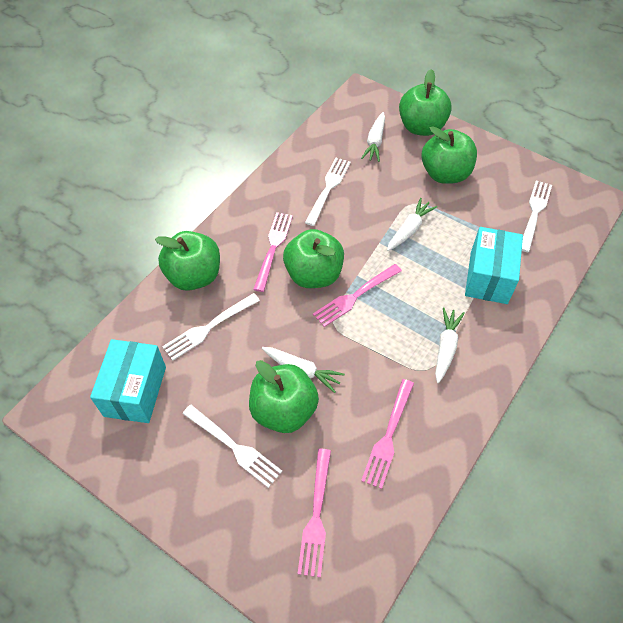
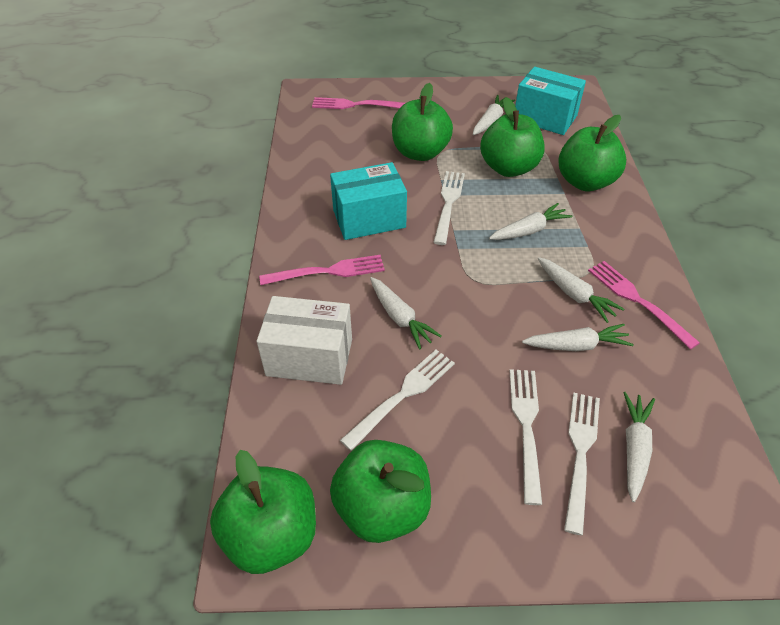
pink fork: 4 -> 3
white box: 0 -> 1
white carrot: 4 -> 6

